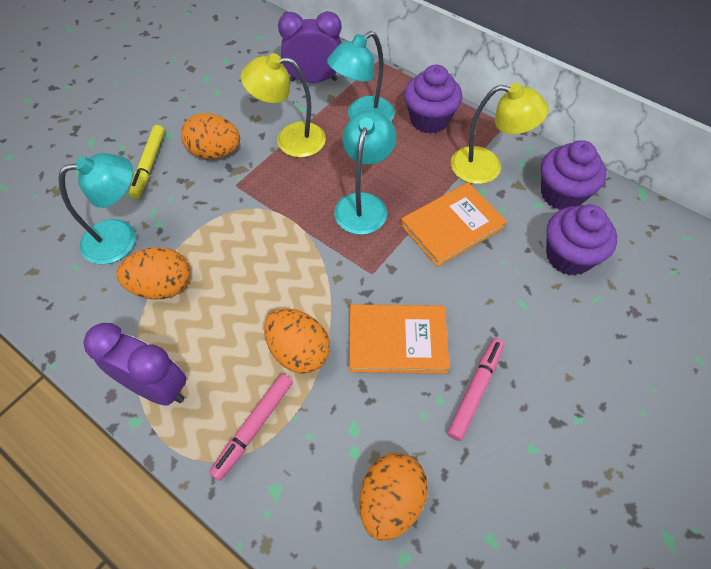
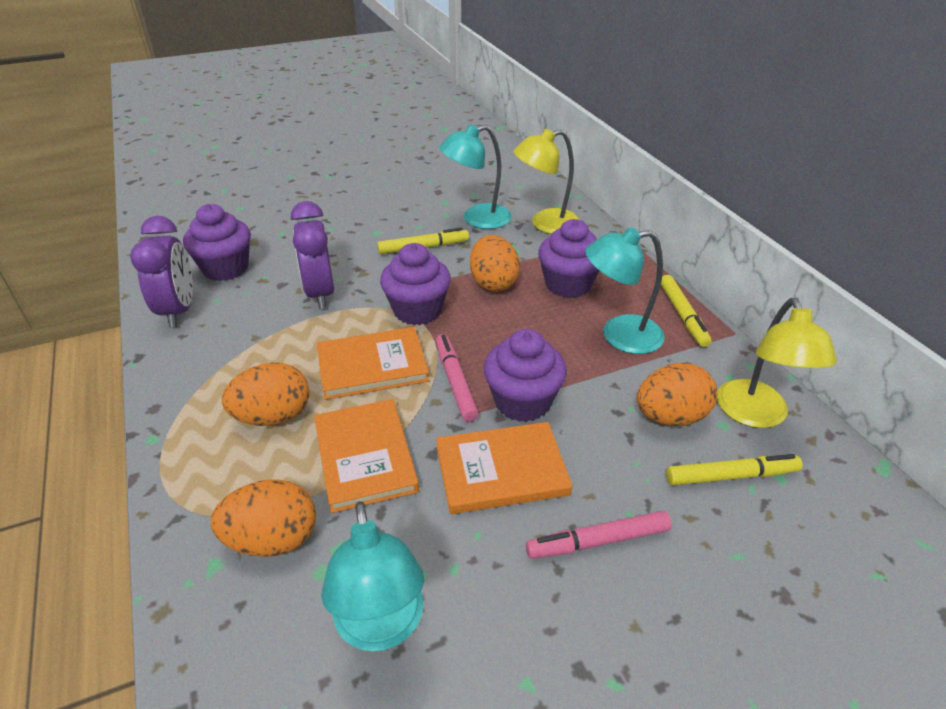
orange book: 2 -> 3
purple cupcake: 3 -> 4
yellow marker: 1 -> 3

